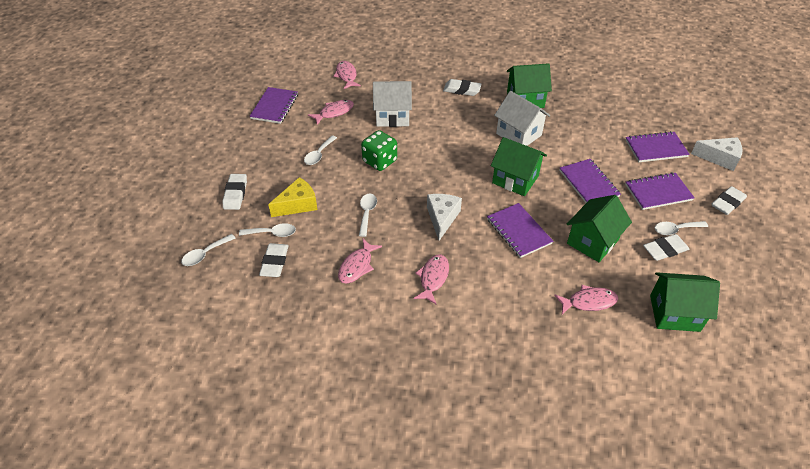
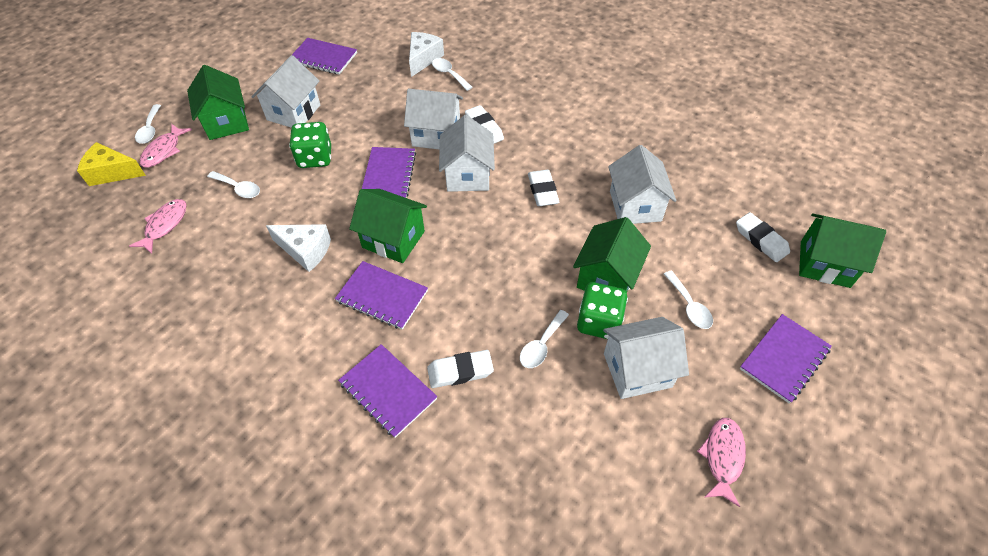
green dice: 1 -> 2
pink fish: 5 -> 3
white eraser: 5 -> 4
white house: 2 -> 5

